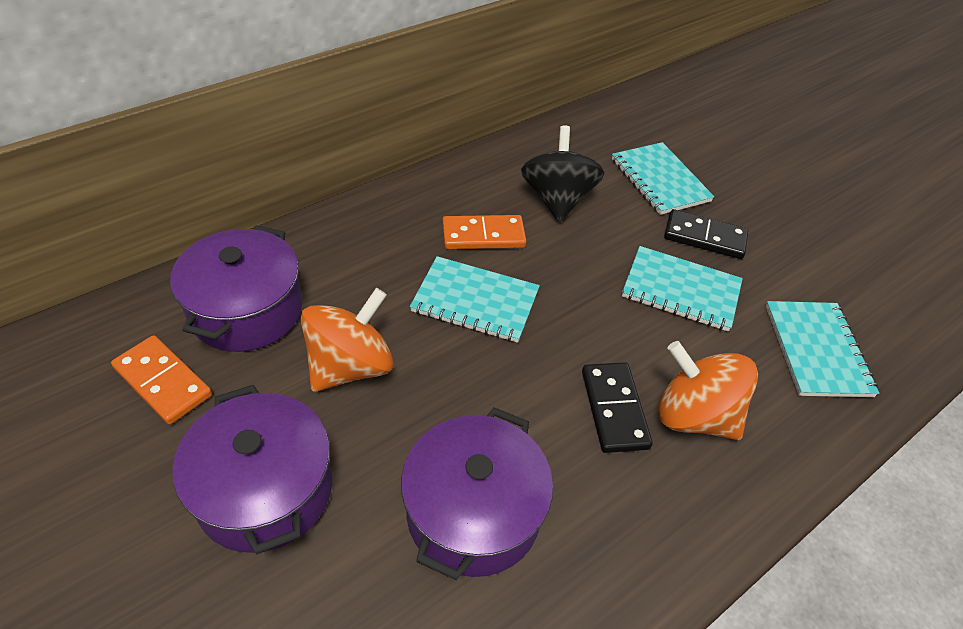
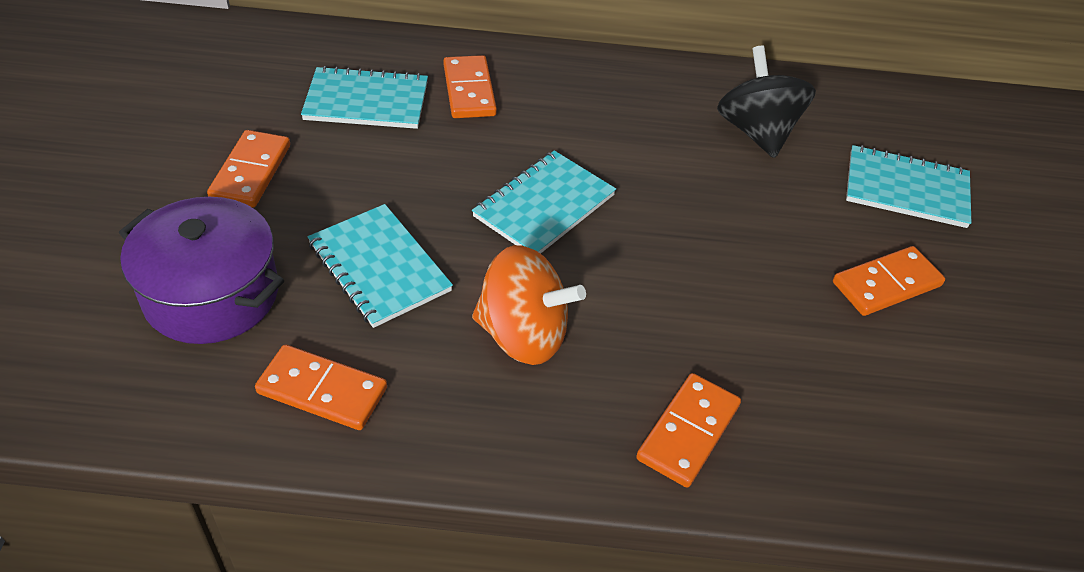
black domino: 2 -> 0
orange domino: 2 -> 5
orange spinning top: 2 -> 1
purple pot: 3 -> 1

